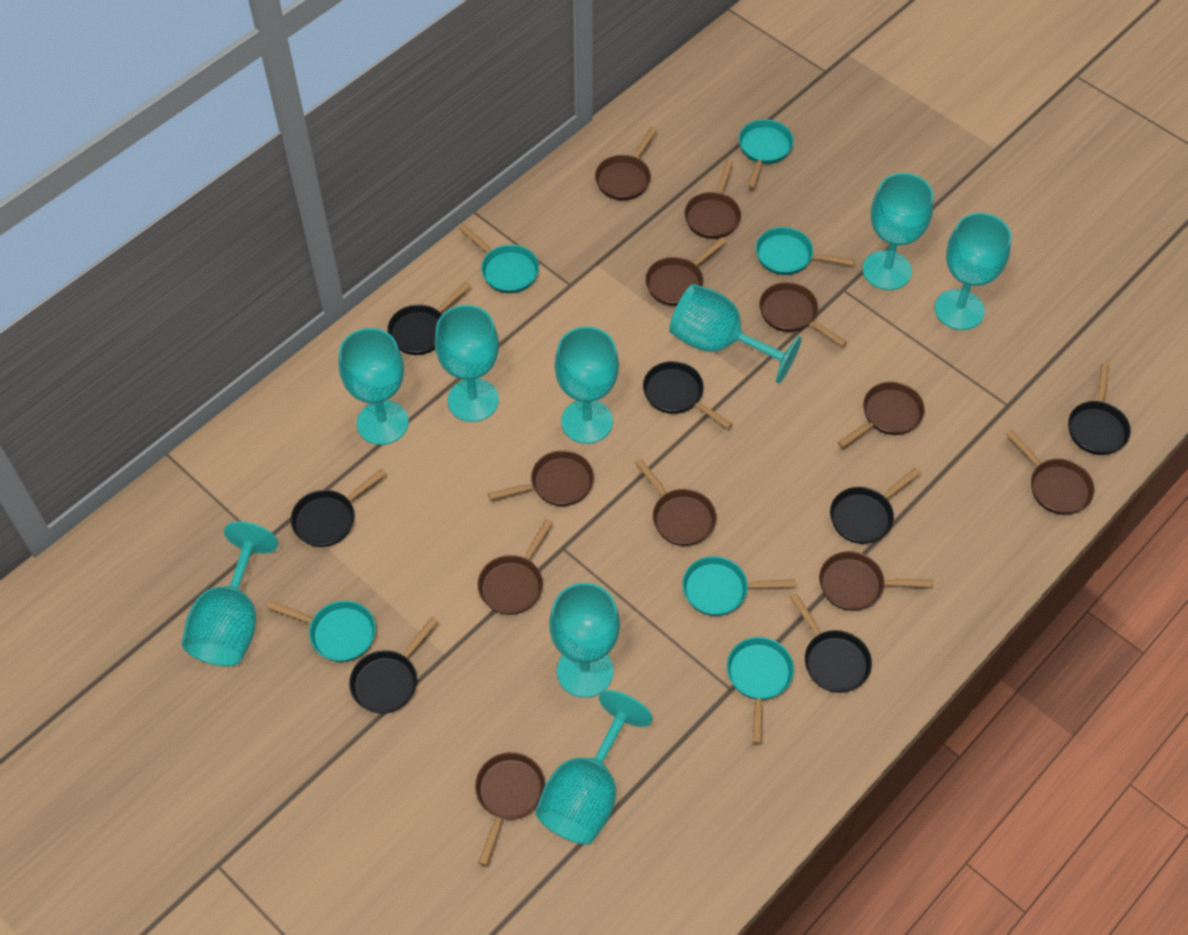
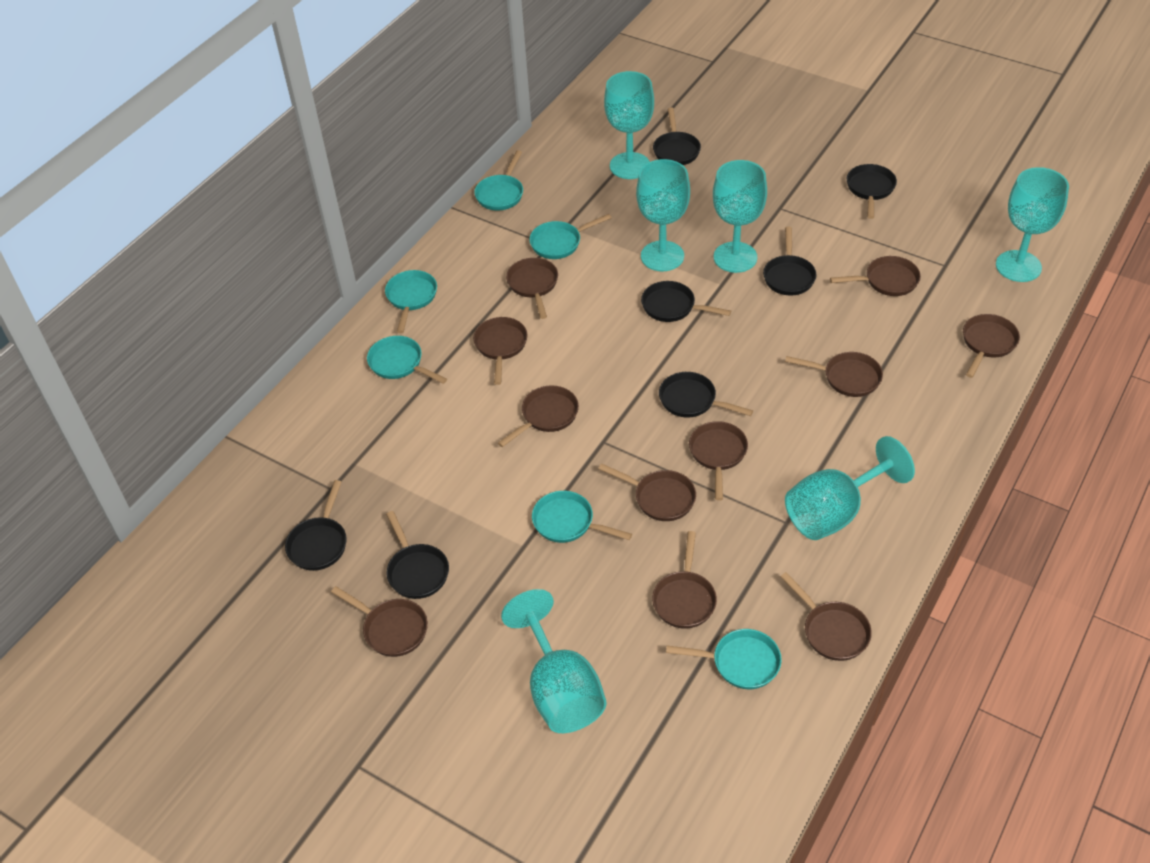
turquoise goblet: 9 -> 6

